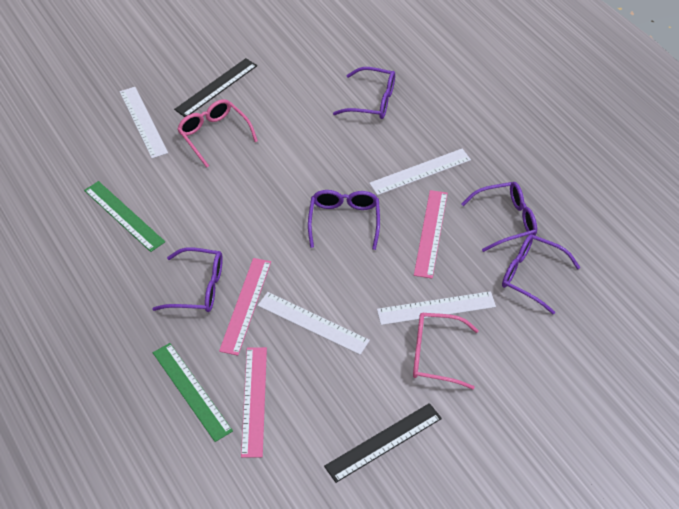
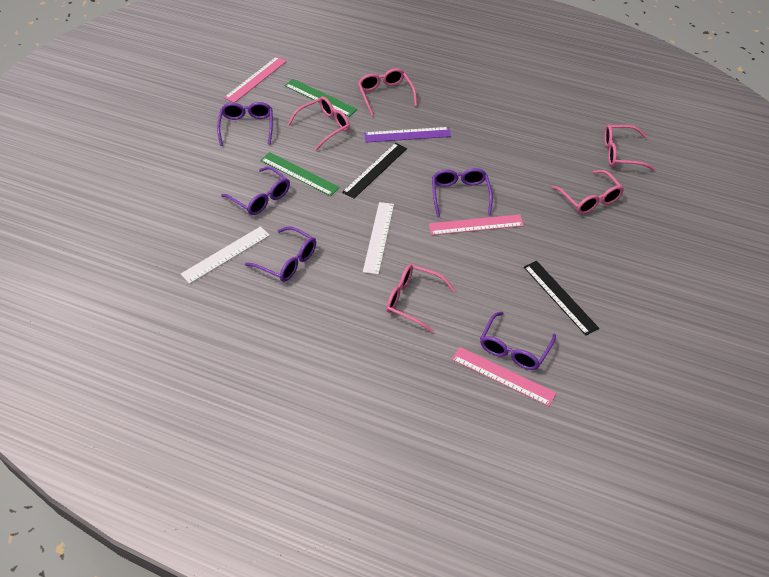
pink glasses: 2 -> 5
purple ruler: 0 -> 1
white ruler: 4 -> 2

